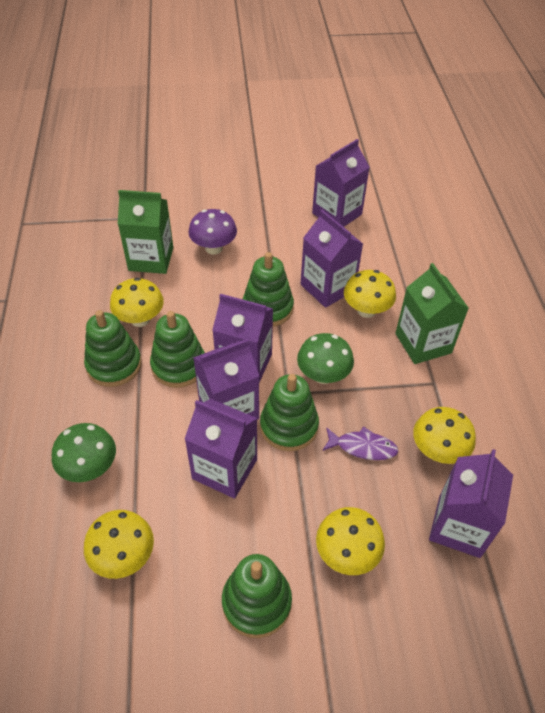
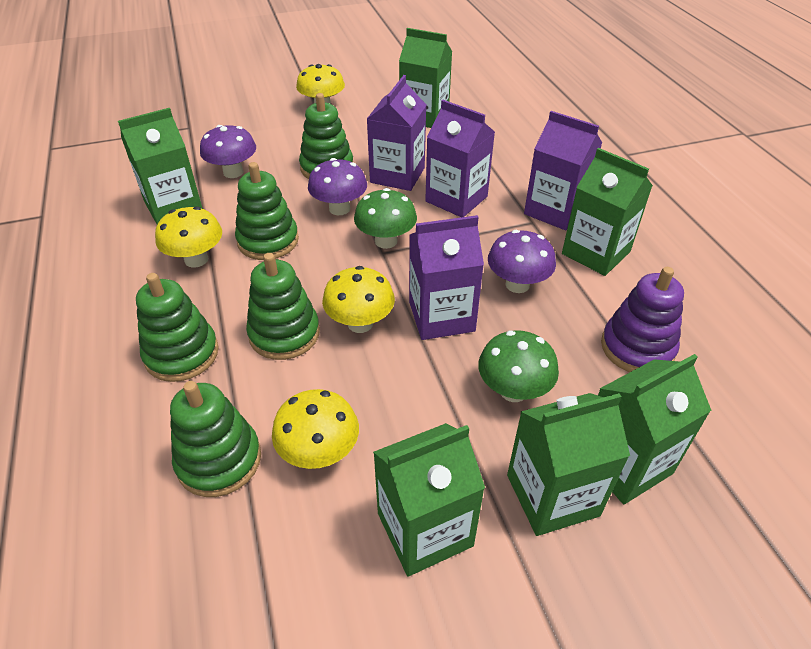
green carton: 2 -> 6
purple carton: 6 -> 4
purple fish: 1 -> 0
purple mushroom: 1 -> 3
purple stacking toy: 0 -> 1
yellow mushroom: 5 -> 4

